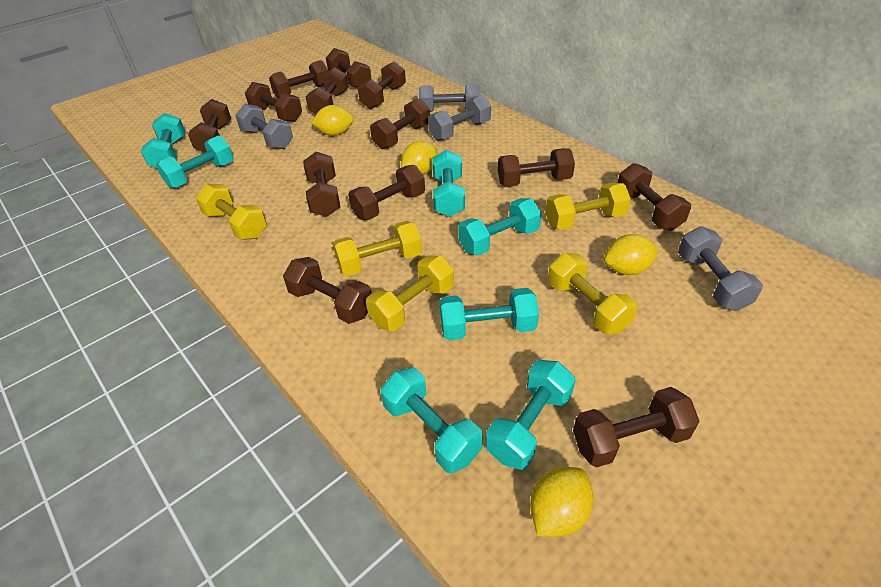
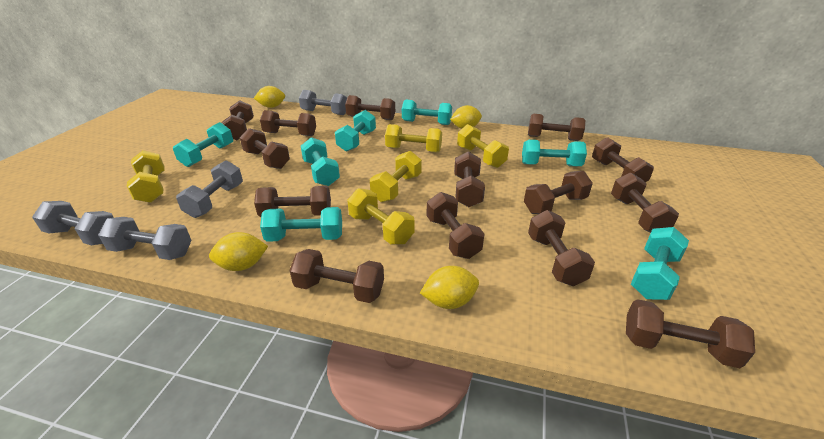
brown dumbbell: 13 -> 14

